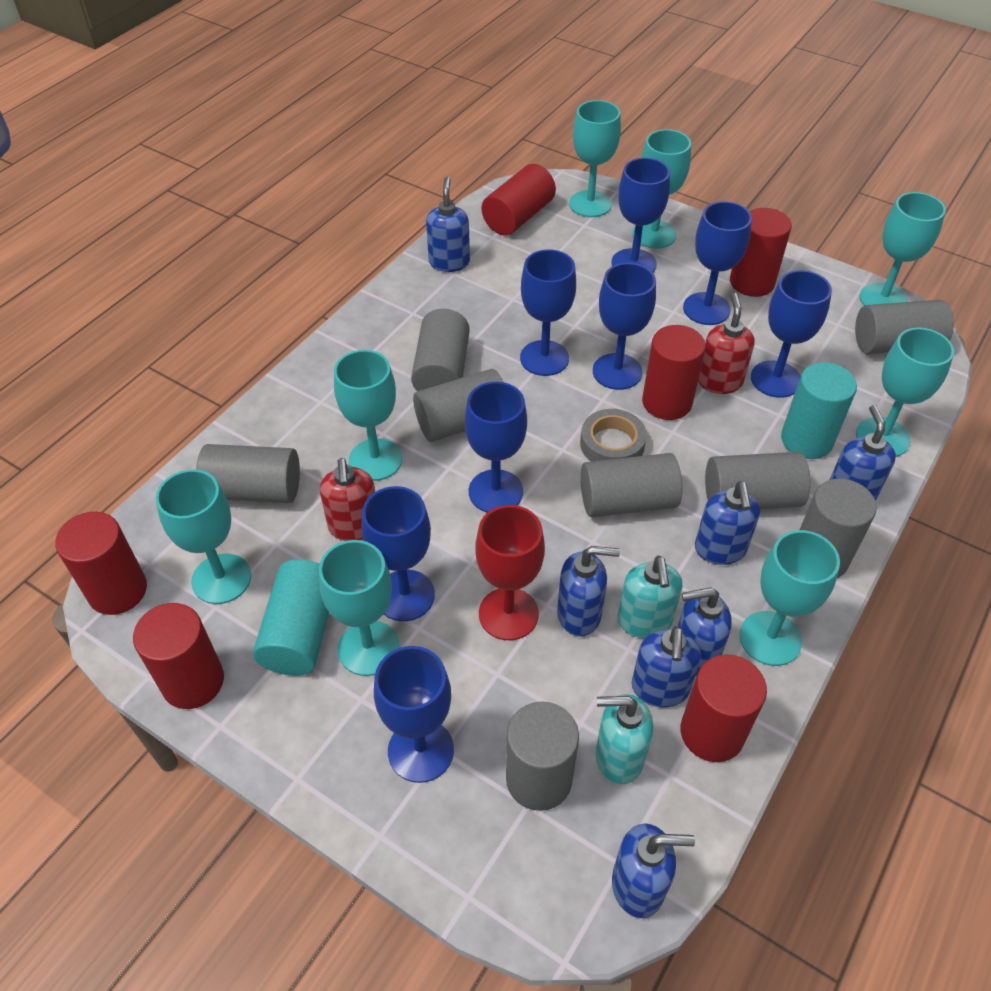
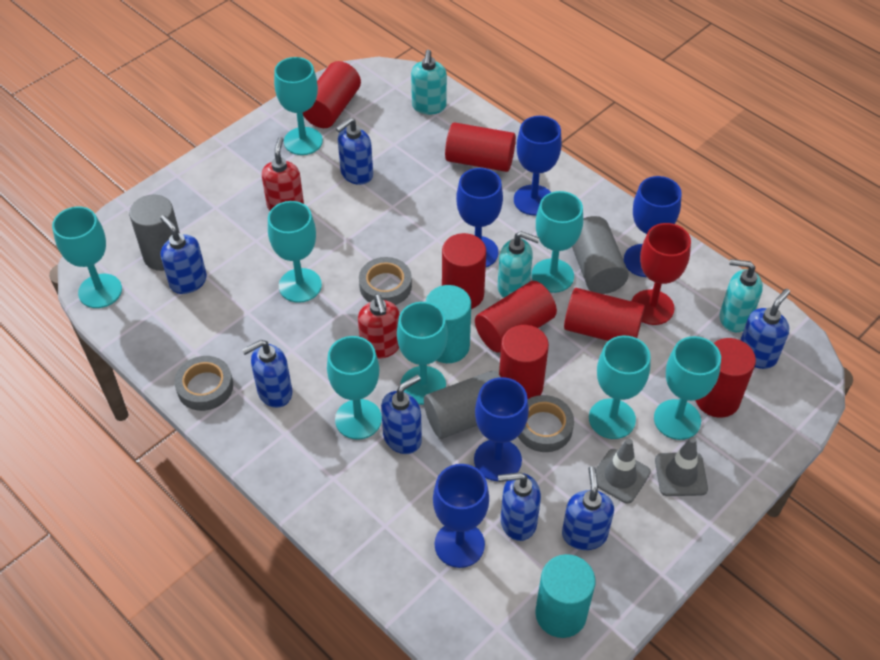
blue goblet: 8 -> 5
grey cylinder: 8 -> 3
grey tape: 1 -> 3
grey traffic cone: 0 -> 2
red cylinder: 6 -> 7
turquoise soap dispenser: 2 -> 3

